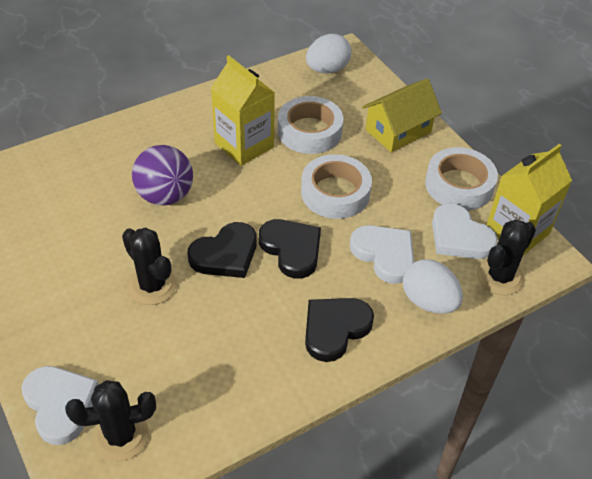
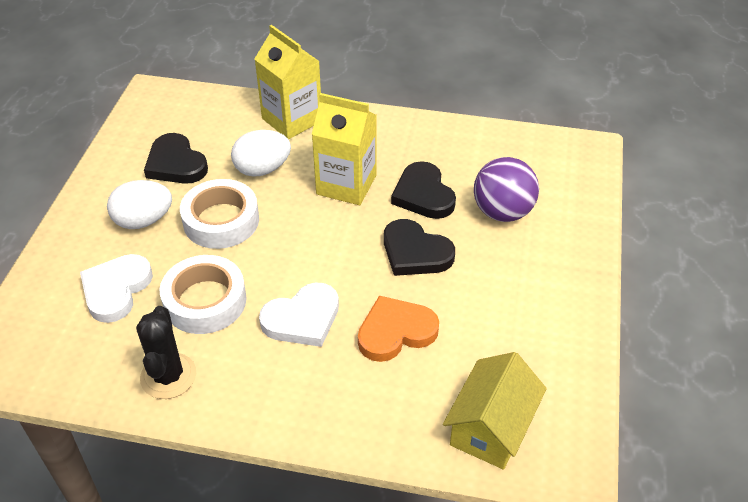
black cactus: 3 -> 1
orange heart: 0 -> 1
white heart: 3 -> 2
white tape: 3 -> 2

